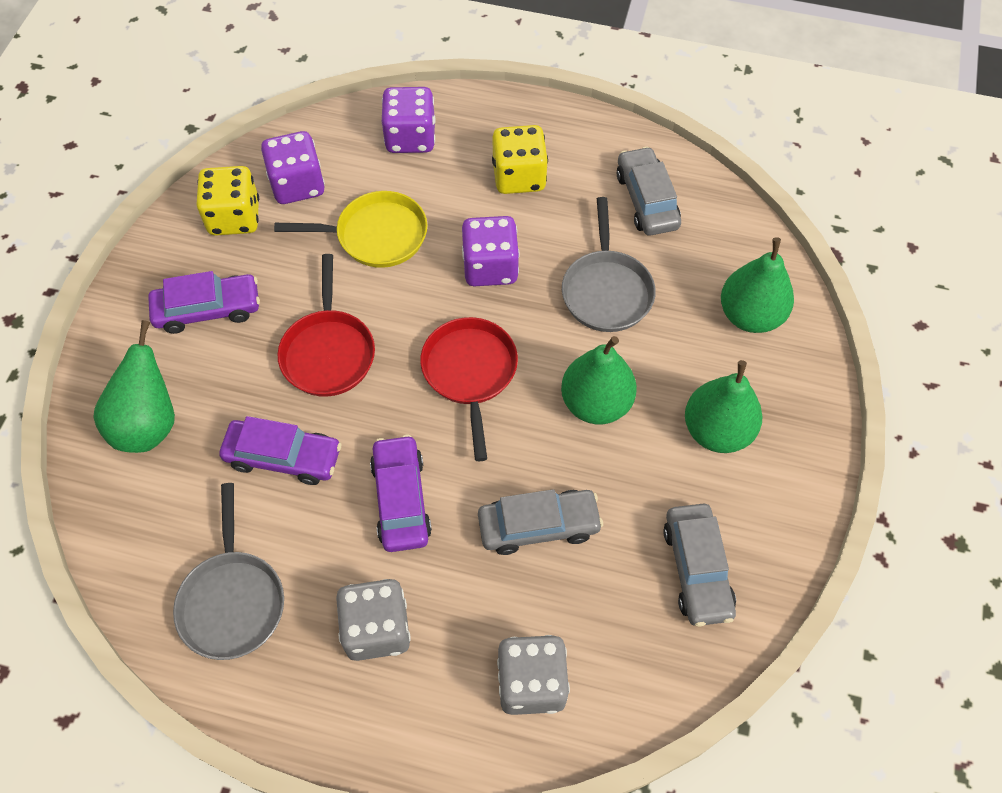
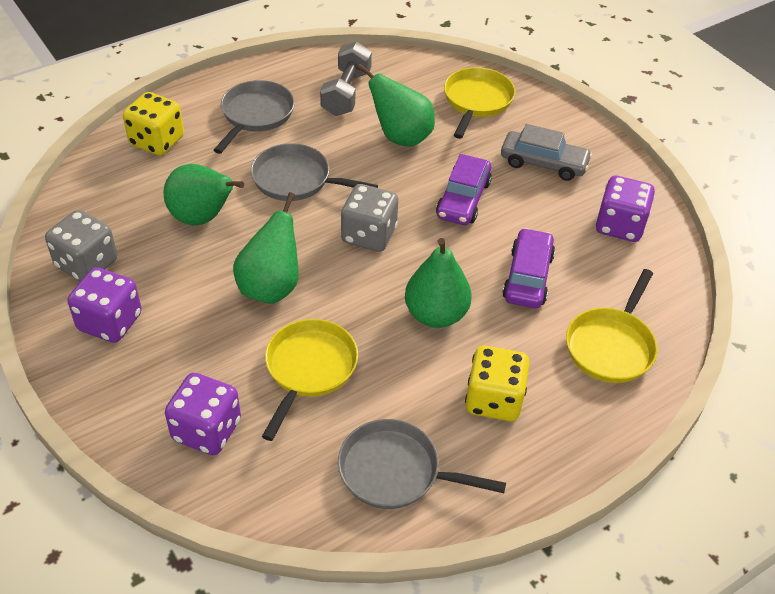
grey car: 3 -> 1
grey dumbbell: 0 -> 1
grey pan: 2 -> 3
purple car: 3 -> 2
red pan: 2 -> 0
yellow pan: 1 -> 3

